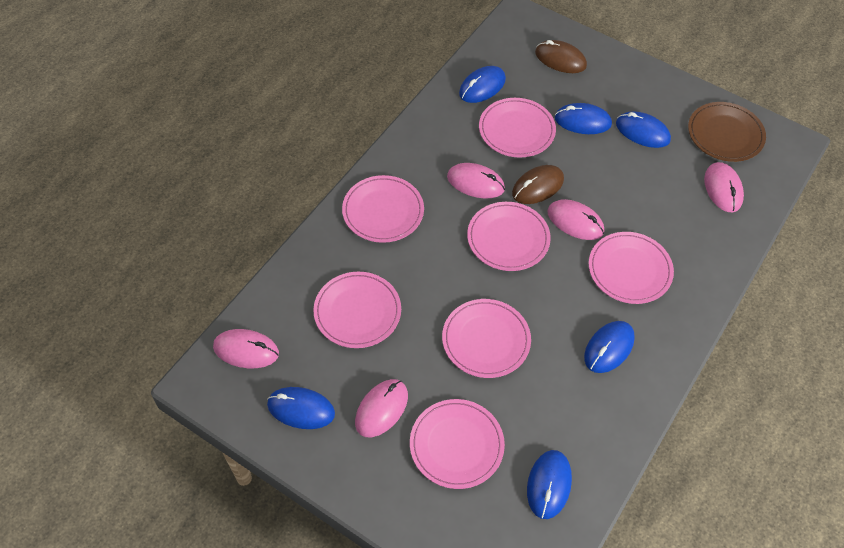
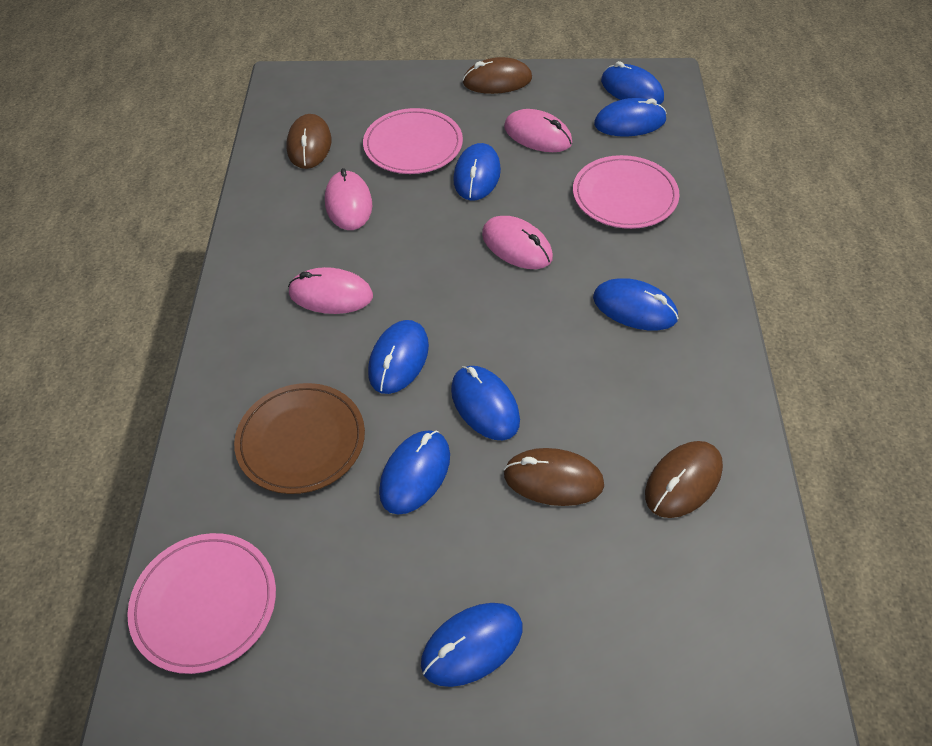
blue mouse: 6 -> 8
brown mouse: 2 -> 4
pink mouse: 5 -> 4
pink plate: 7 -> 3

